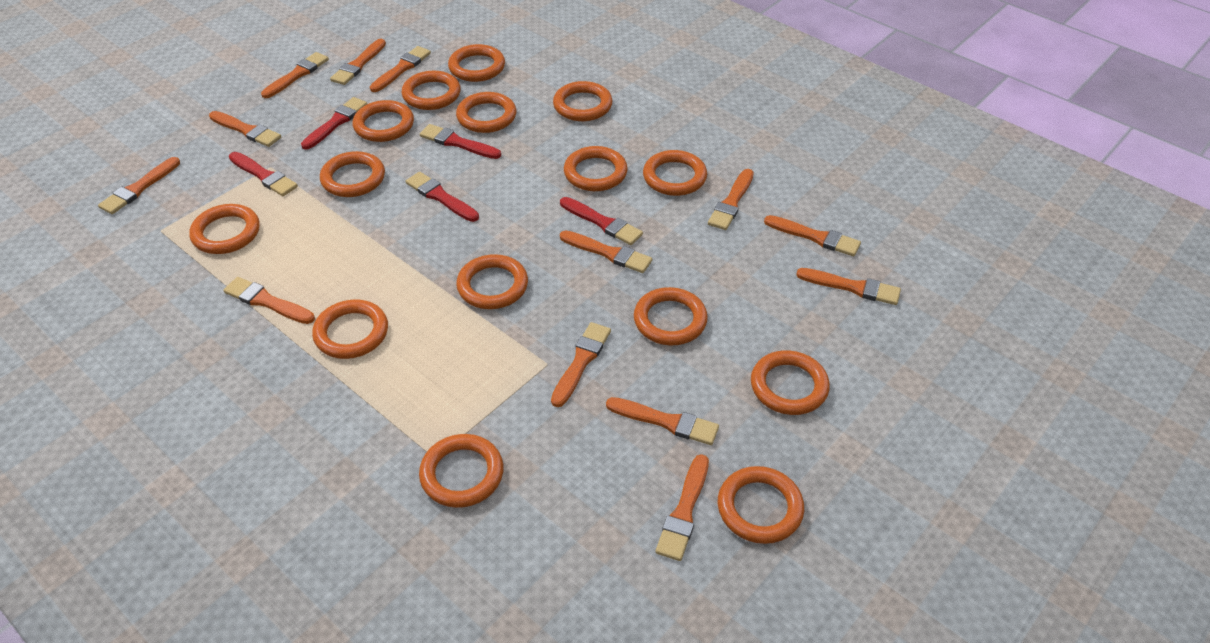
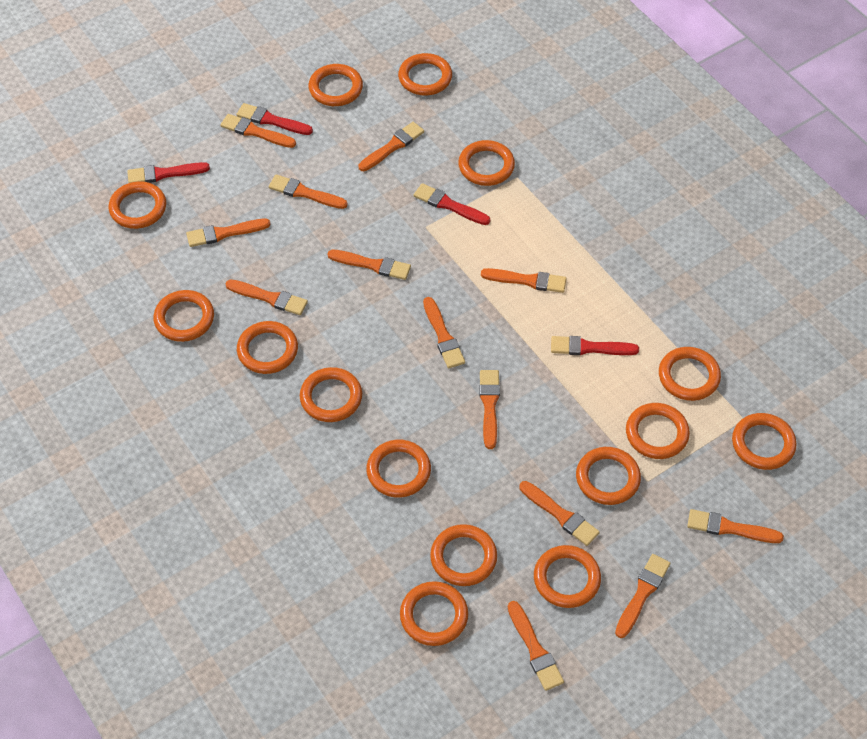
red brush: 5 -> 4

